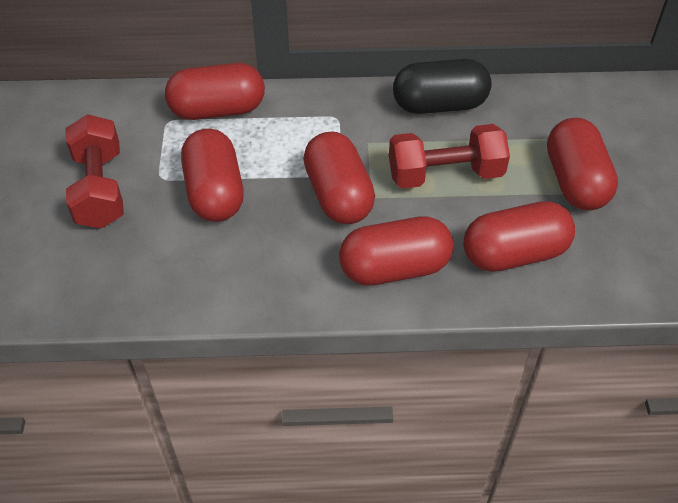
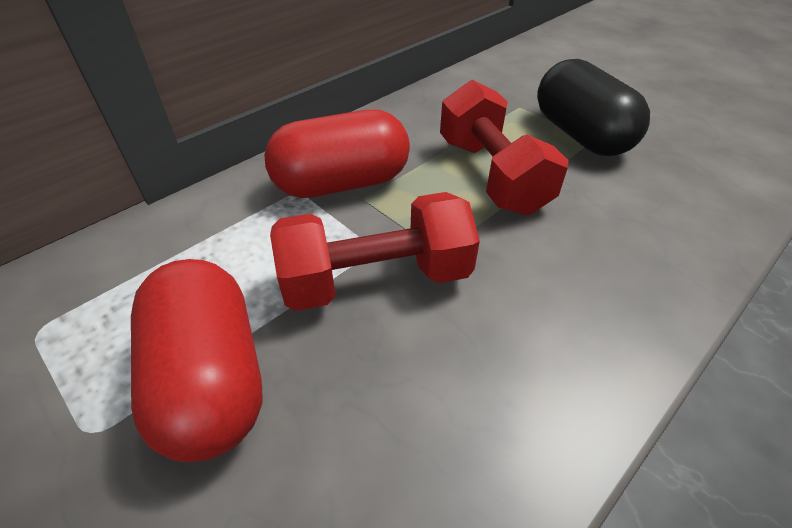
red capsule: 6 -> 2

